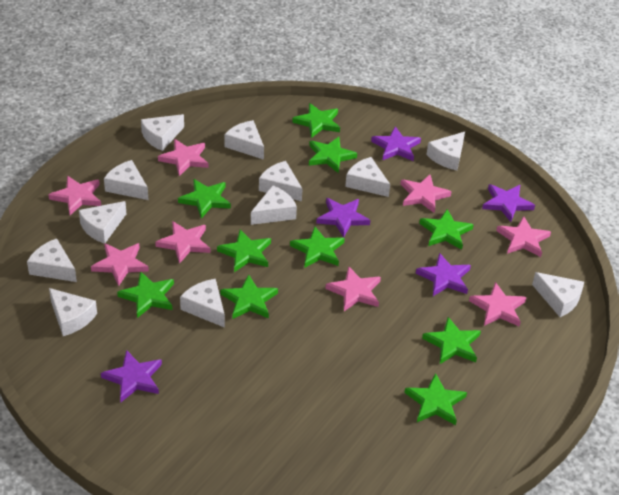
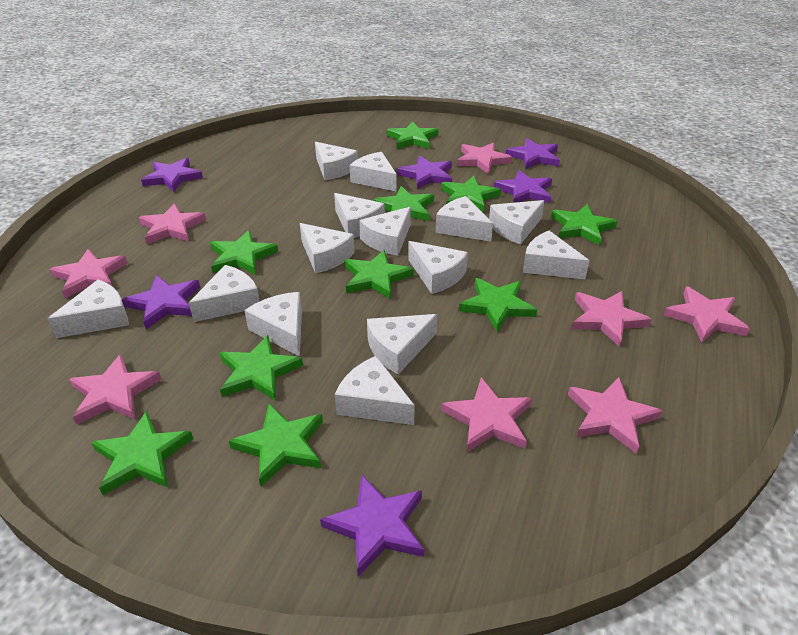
purple star: 5 -> 6
white cheese: 12 -> 14

